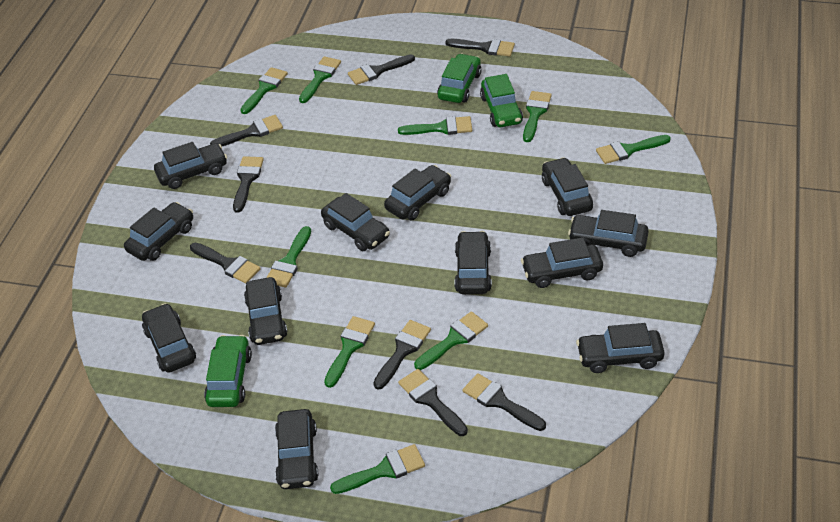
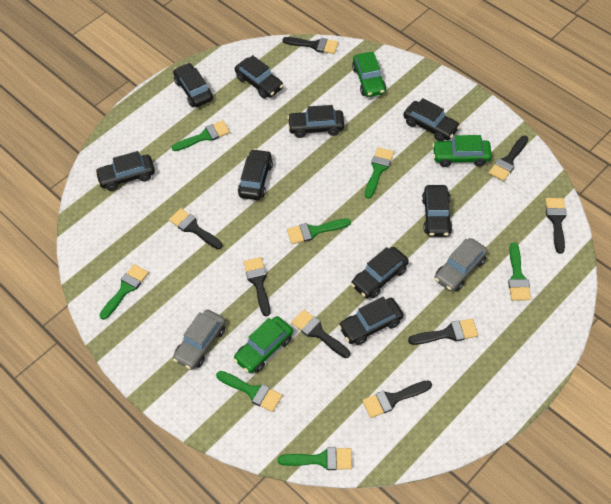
black car: 12 -> 9
green brush: 9 -> 7
grey car: 0 -> 2

